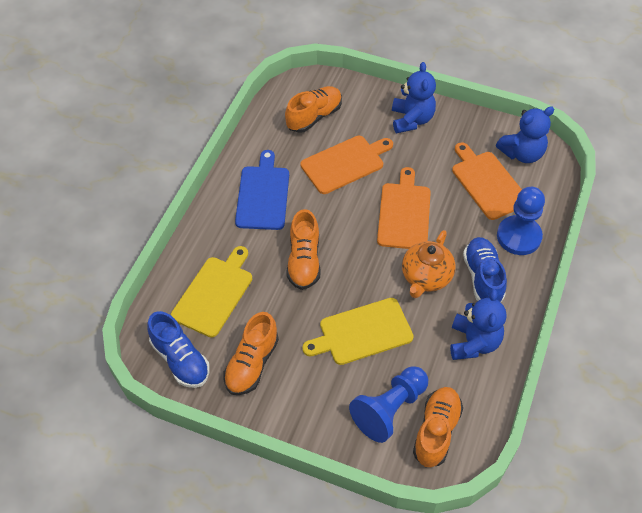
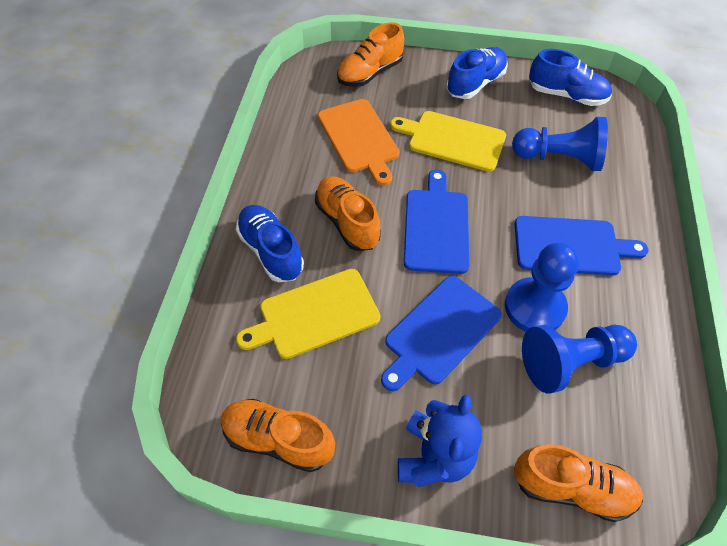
blue cutting board: 1 -> 3
blue pawn: 2 -> 3
blue shoe: 2 -> 3
blue teddy bear: 3 -> 1
orange cutting board: 3 -> 1
orange teapot: 1 -> 0

